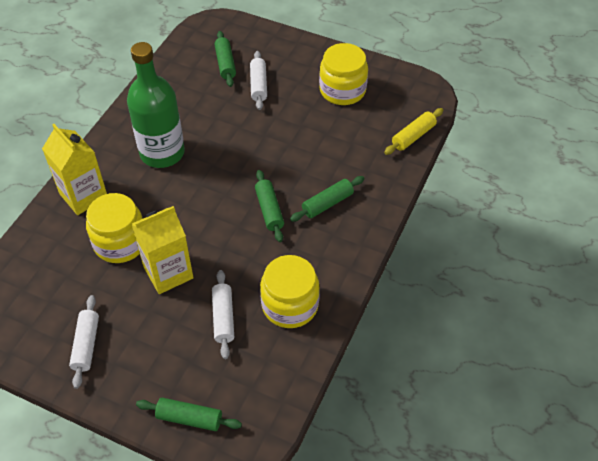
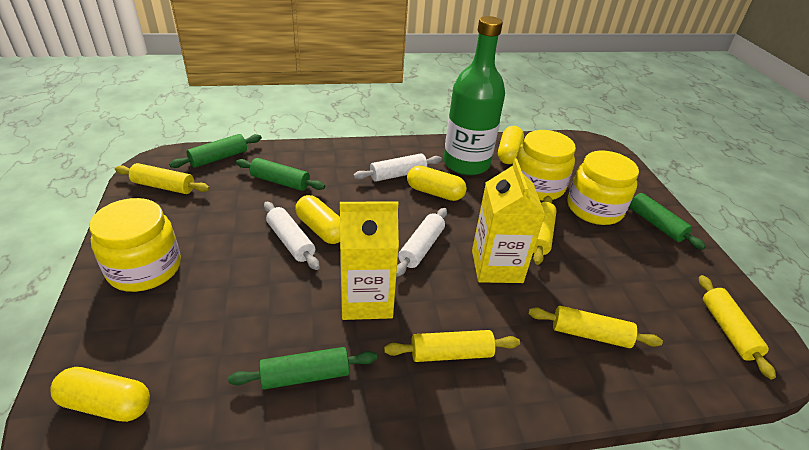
yellow capsule: 0 -> 4
yellow rolling pin: 1 -> 5

